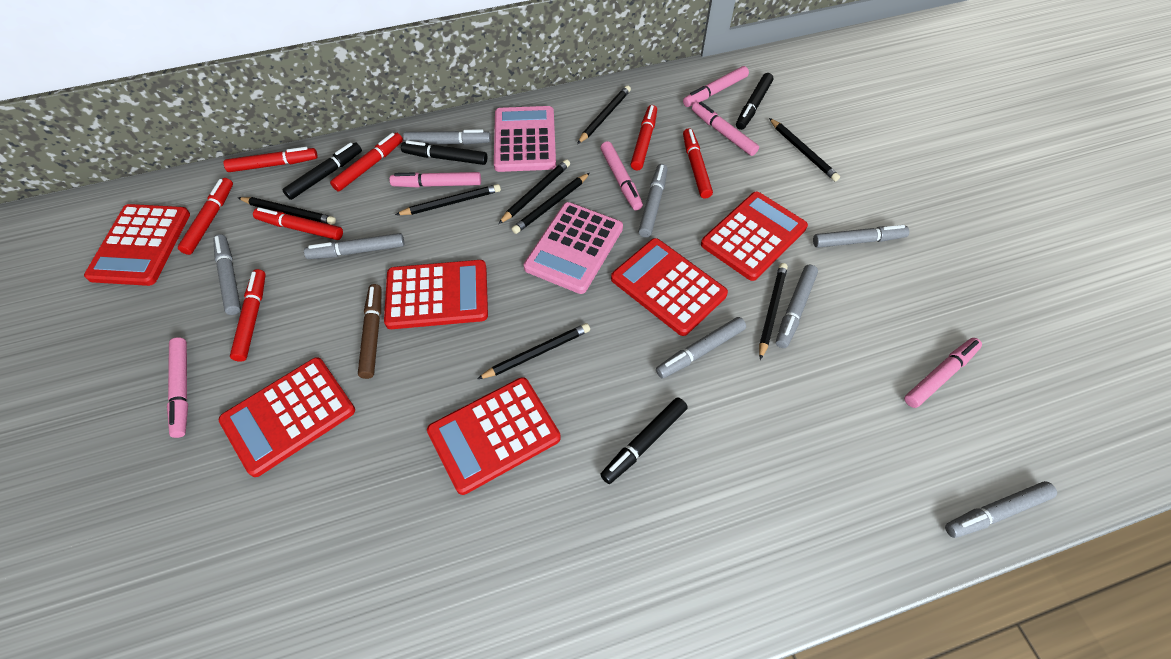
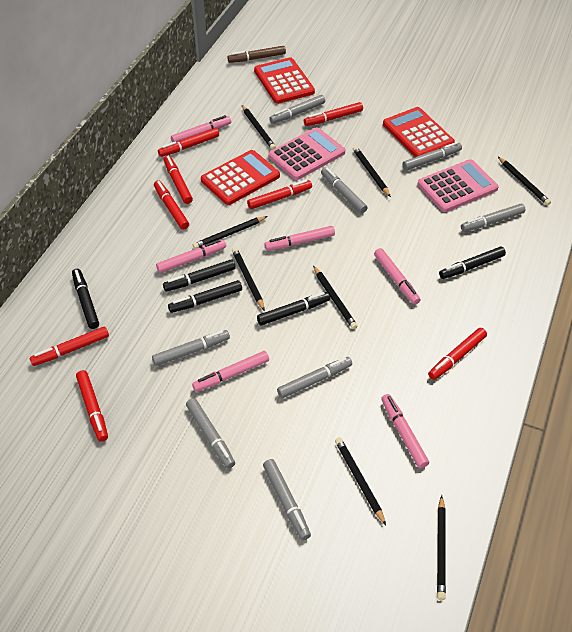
black marker: 4 -> 5
red calculator: 6 -> 3
red marker: 7 -> 8

